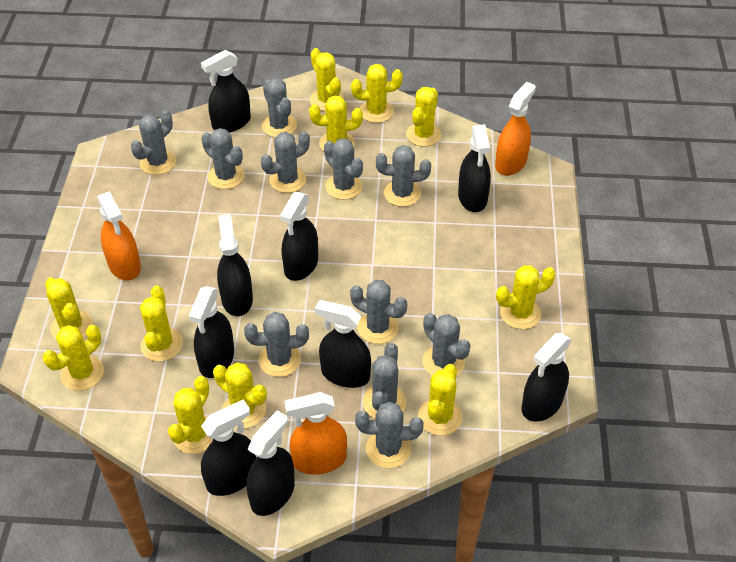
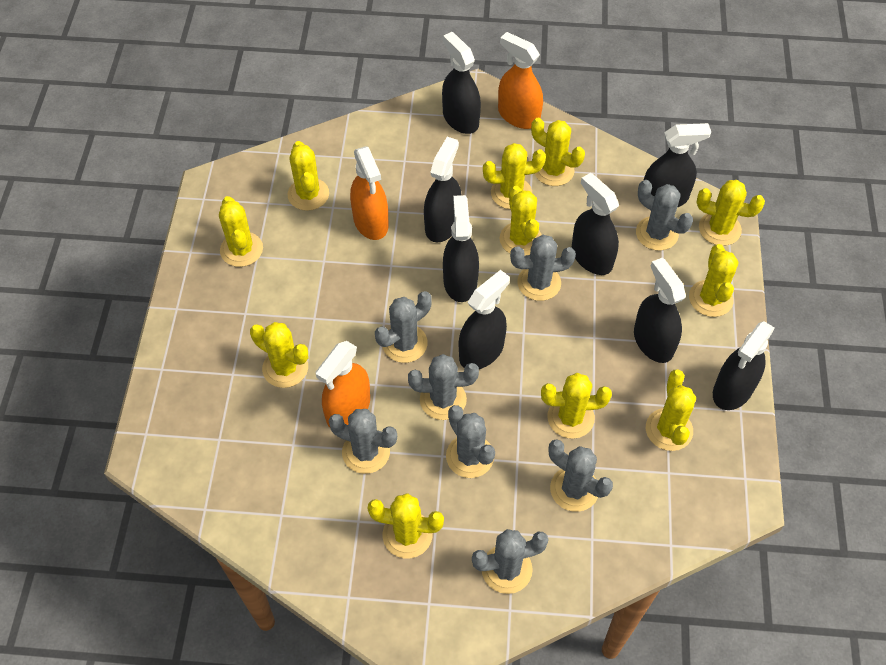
black spray bottle: 9 -> 8
grey cactus: 11 -> 8

